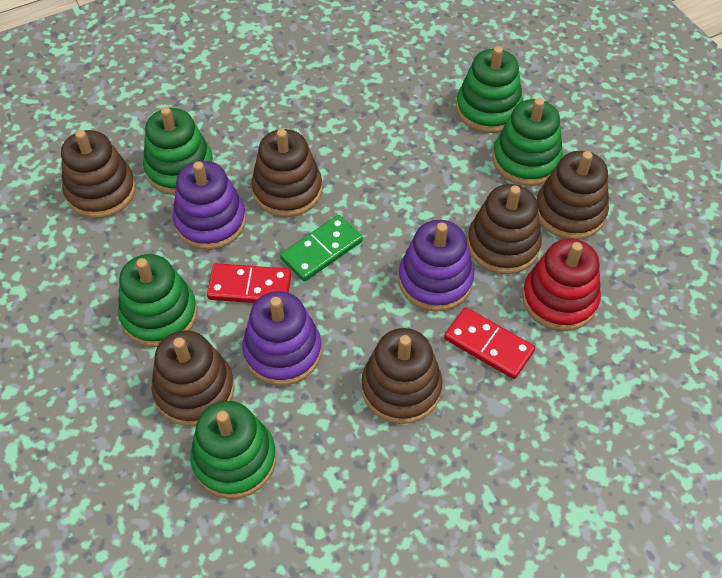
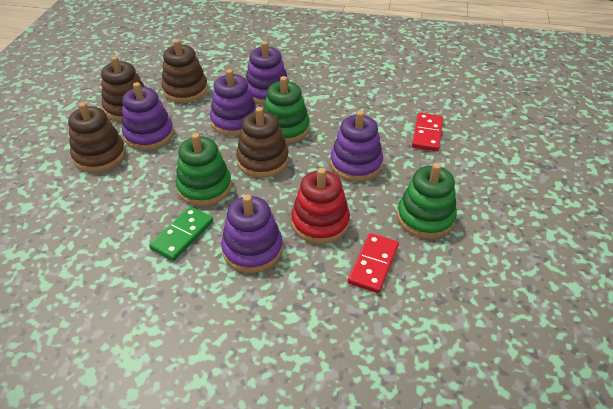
brown stacking toy: 6 -> 4
green stacking toy: 5 -> 3
purple stacking toy: 3 -> 5

